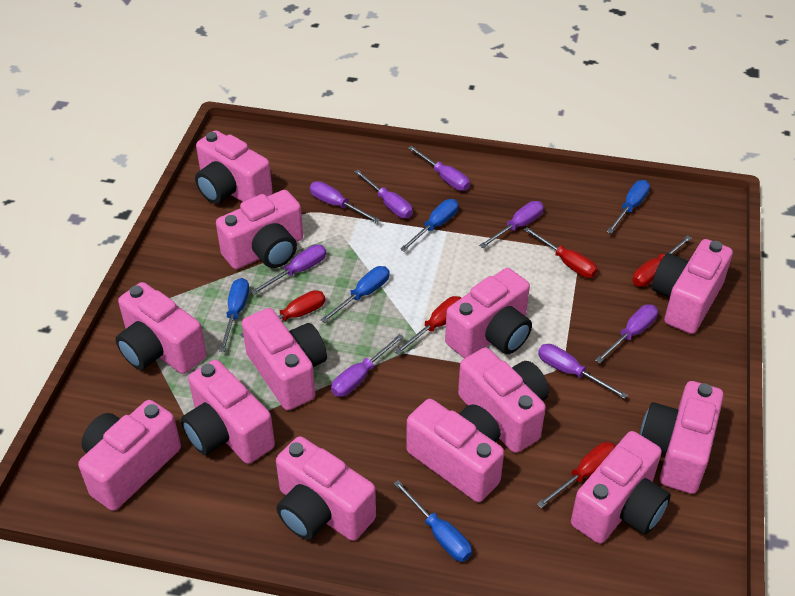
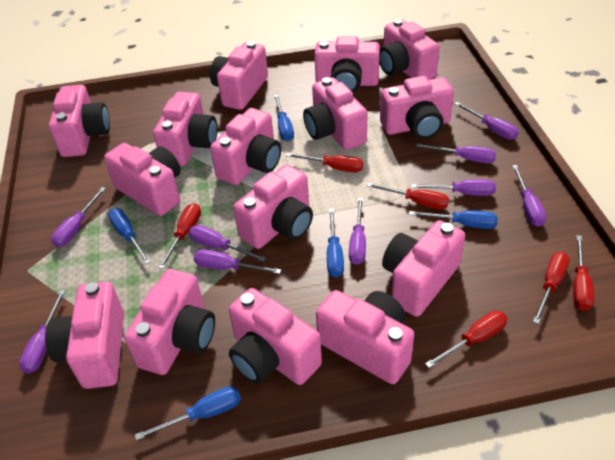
pink camera: 13 -> 15
purple screwdriver: 8 -> 9
red screwdriver: 5 -> 6

